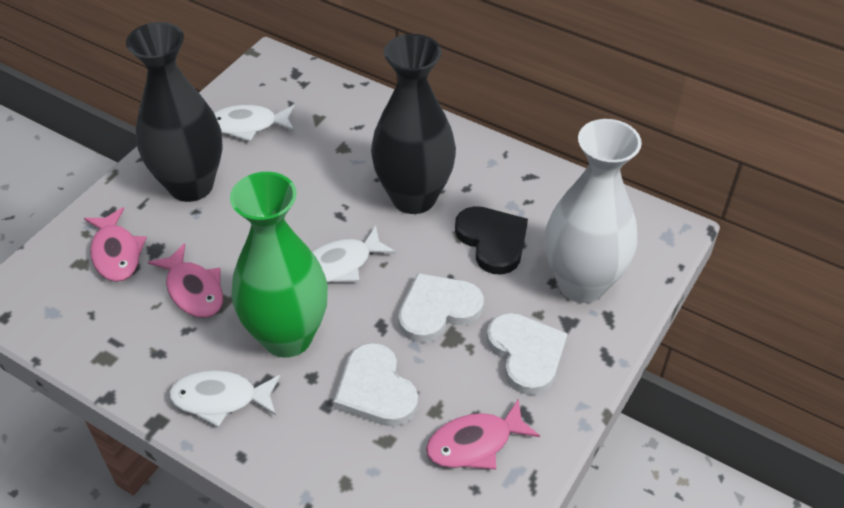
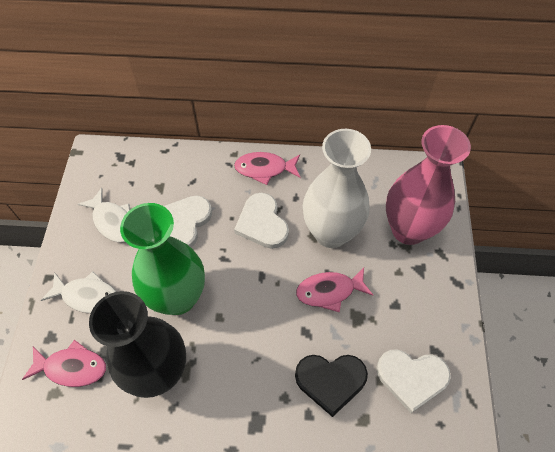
black vase: 2 -> 1
pink vase: 0 -> 1
white fish: 3 -> 2

